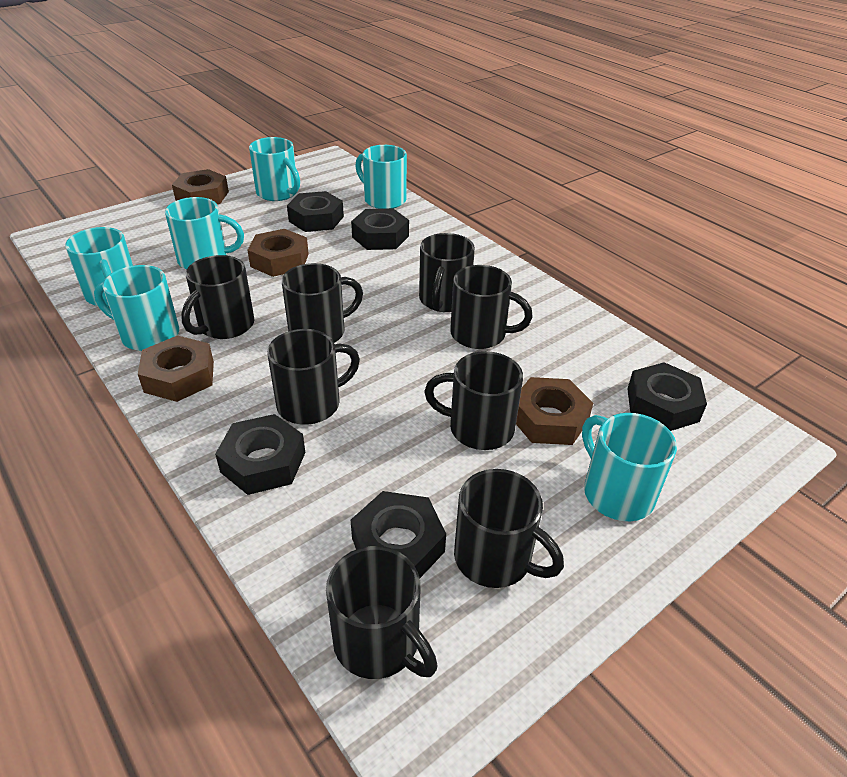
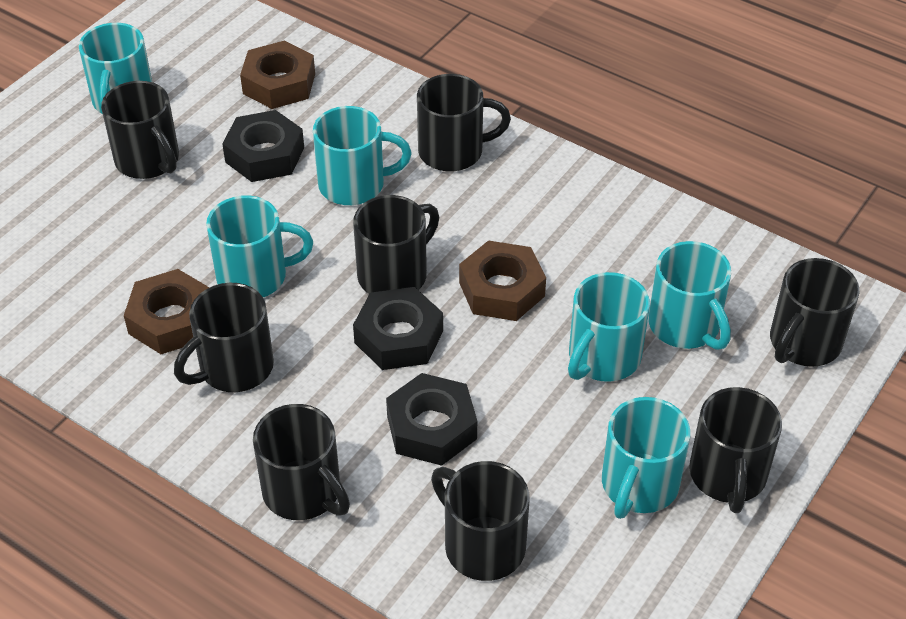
black nut: 5 -> 3
brown nut: 4 -> 3

